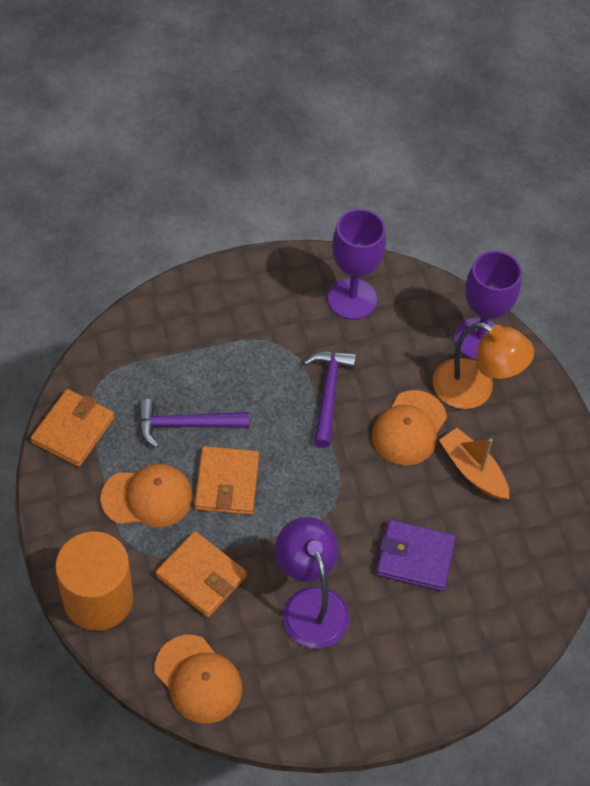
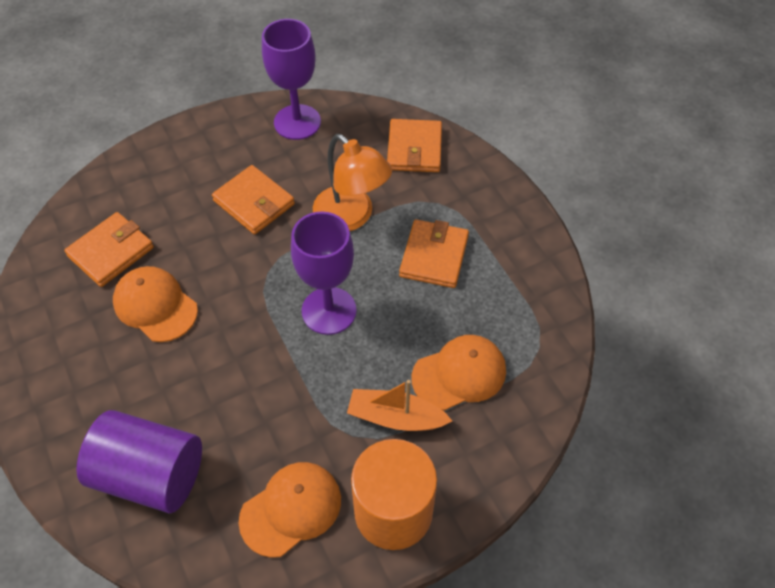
orange wallet: 3 -> 4
purple cylinder: 0 -> 1
purple hammer: 2 -> 0
purple lamp: 1 -> 0
purple wallet: 1 -> 0

